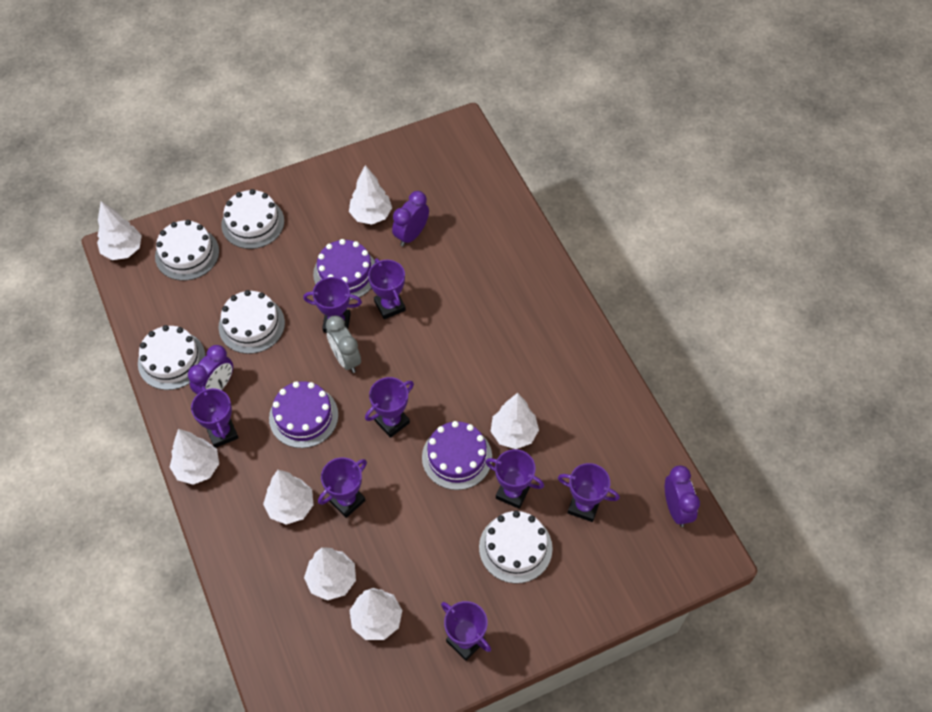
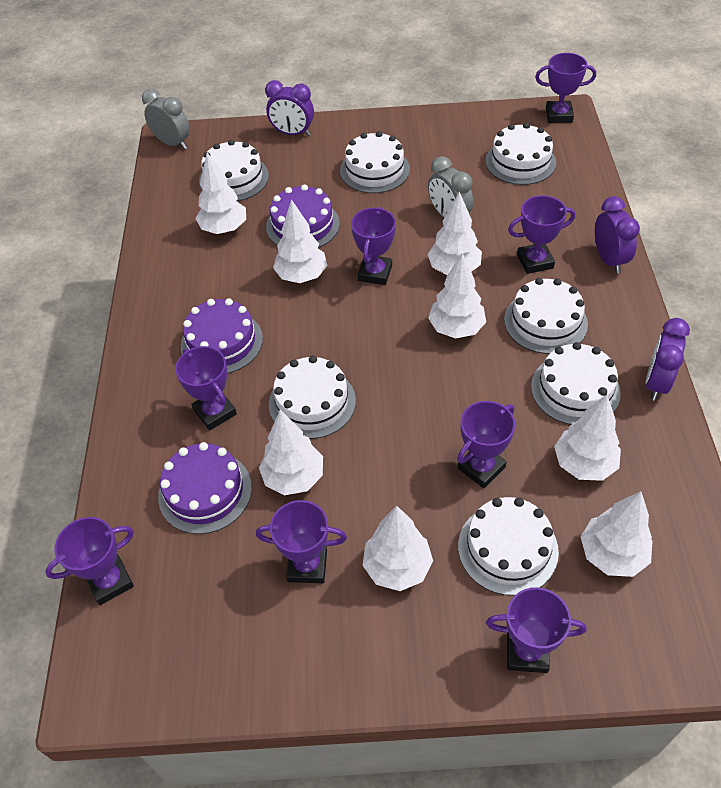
grey clock: 1 -> 2
white cake: 5 -> 7
white tree: 7 -> 8

